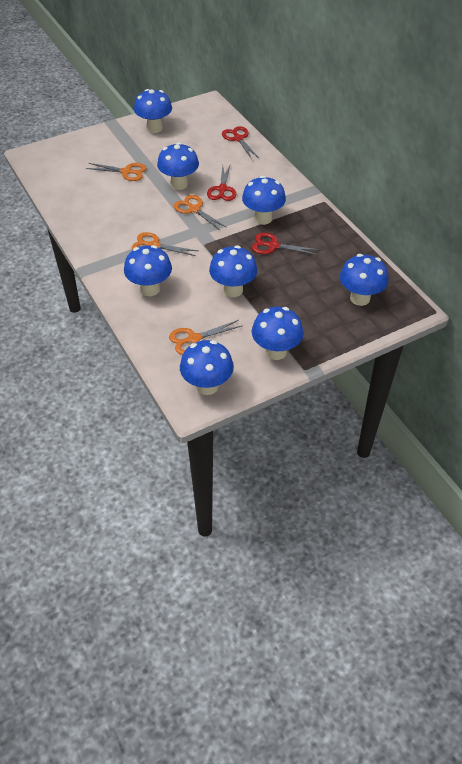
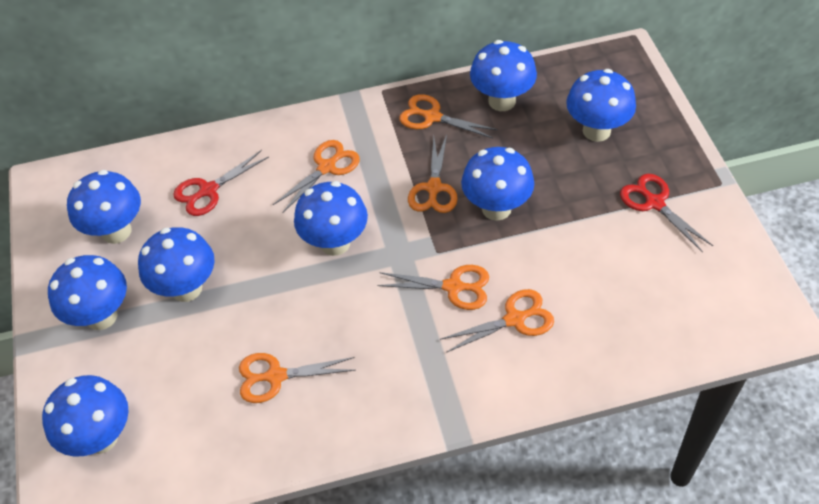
orange scissors: 4 -> 6
red scissors: 3 -> 2

